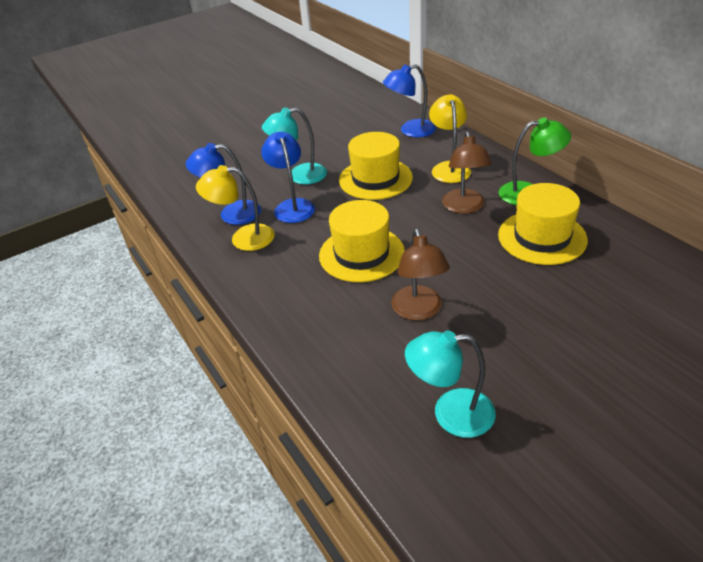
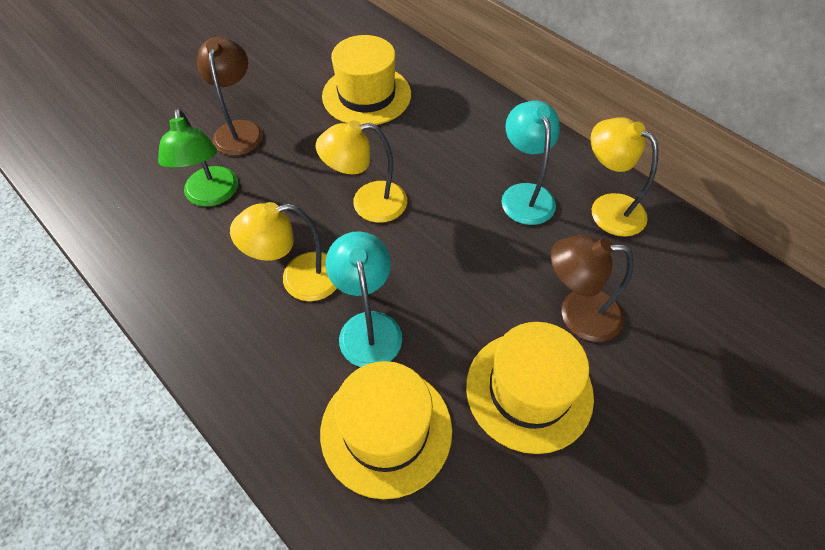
blue lamp: 3 -> 0
yellow lamp: 2 -> 3

